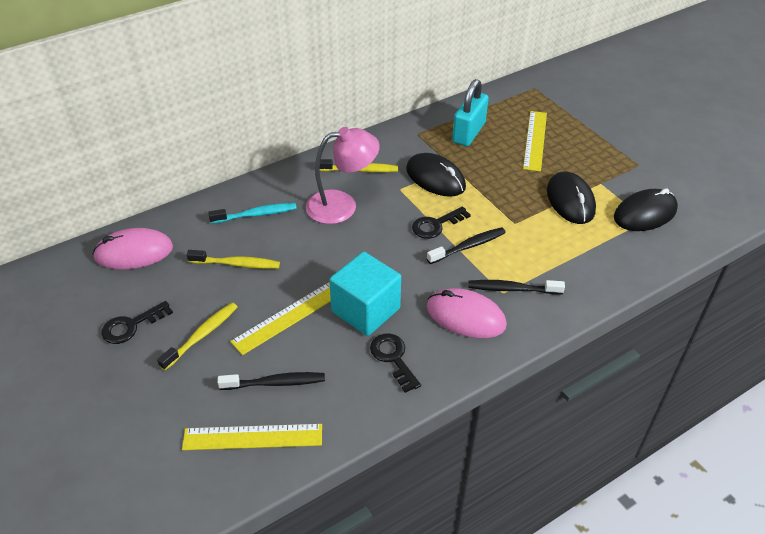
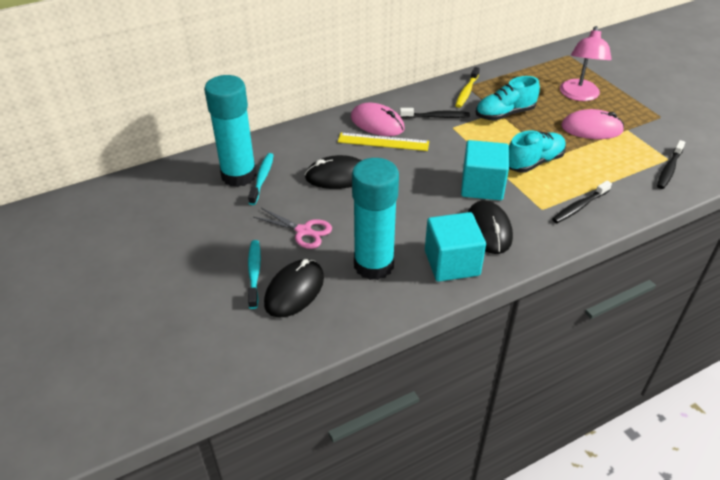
black key: 3 -> 0
pink scissors: 0 -> 1
turquoise cube: 1 -> 2
turquoise glue stick: 0 -> 2
turquoise padlock: 1 -> 0
turquoise shoe: 0 -> 2
turquoise toothbrush: 1 -> 2
yellow ruler: 3 -> 1
yellow toothbrush: 3 -> 1

